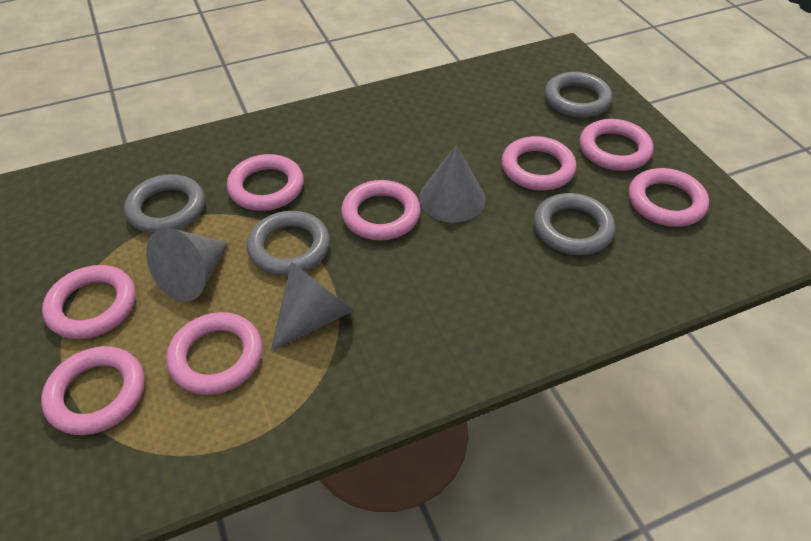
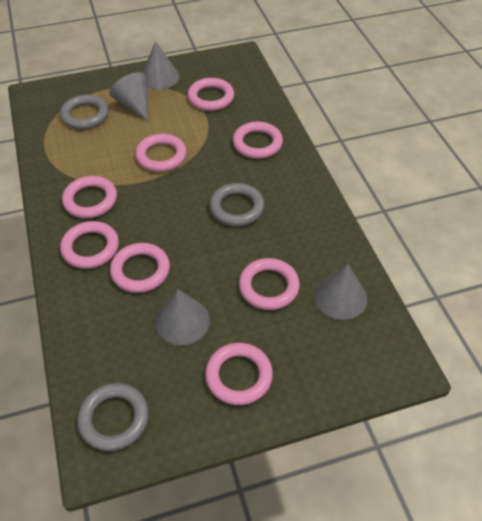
grey cone: 3 -> 4
grey ring: 4 -> 3

